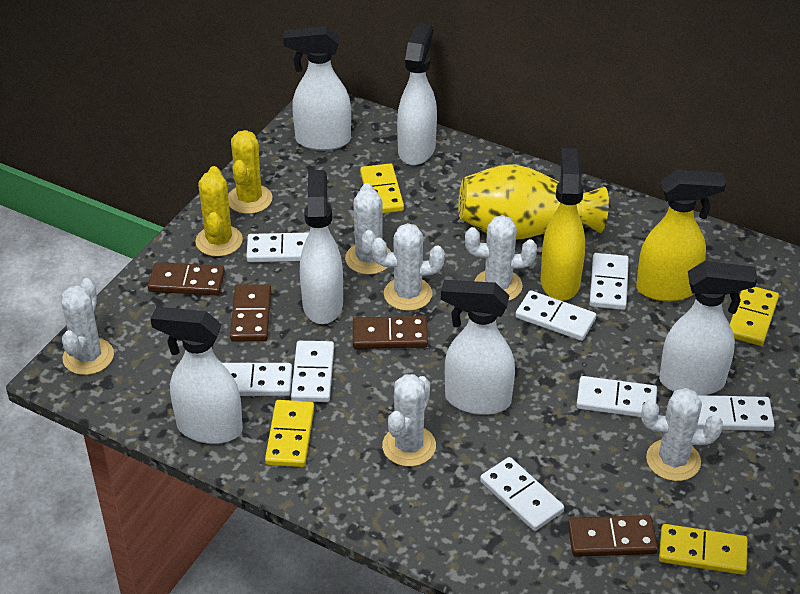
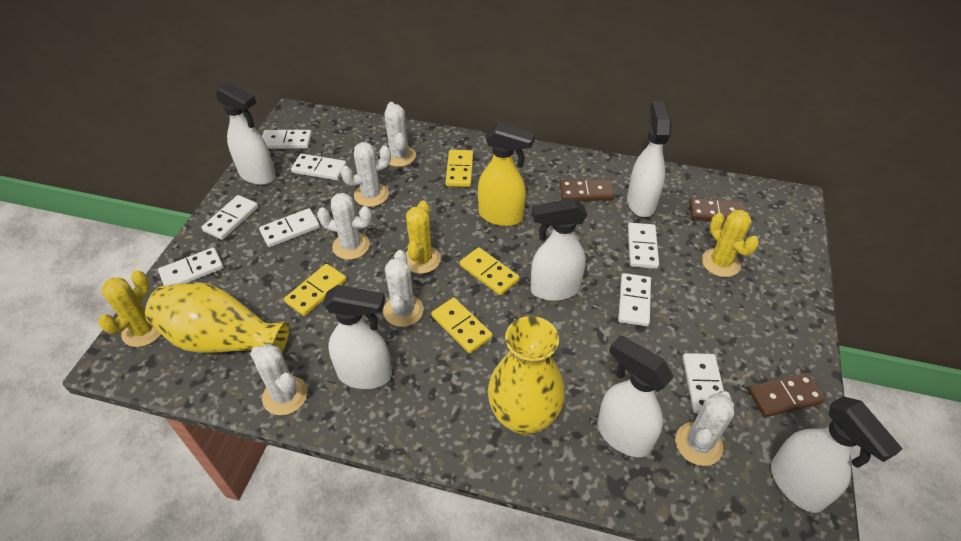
brown domino: 4 -> 3
yellow cactus: 2 -> 3
yellow spray bottle: 2 -> 1
yellow vase: 1 -> 2

